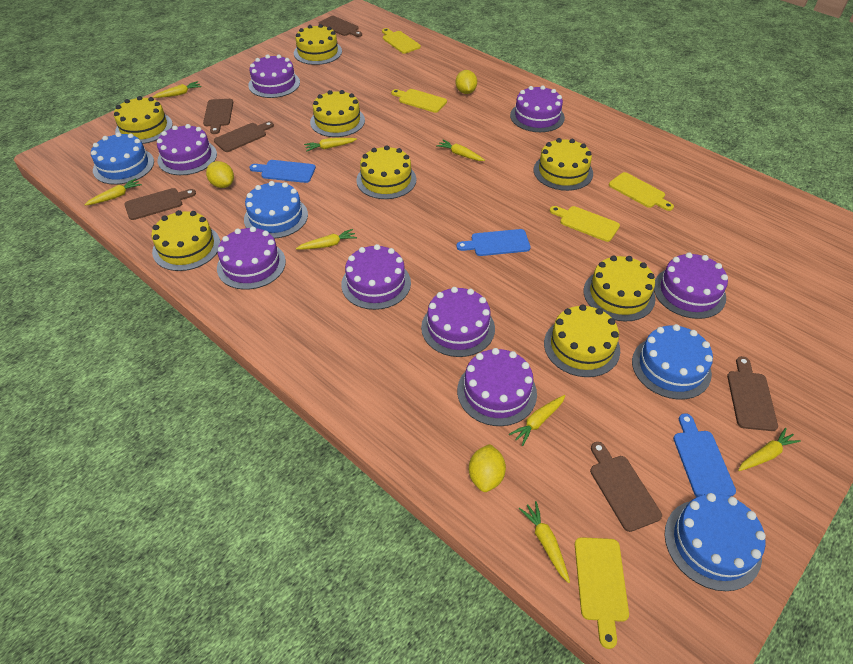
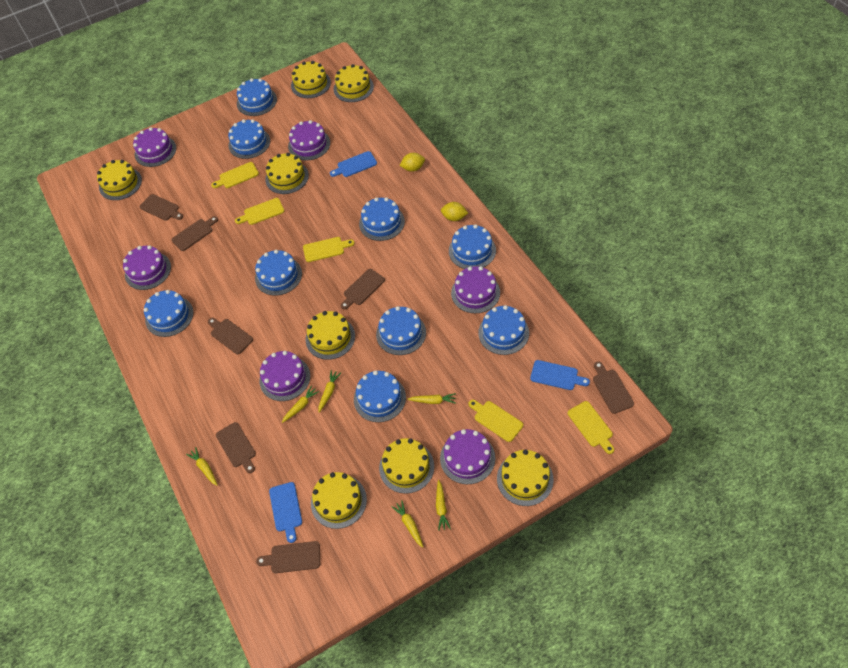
blue cake: 4 -> 9
brown cutting board: 6 -> 7
purple cake: 8 -> 6
yellow carrot: 8 -> 6
yellow lemon: 3 -> 2

